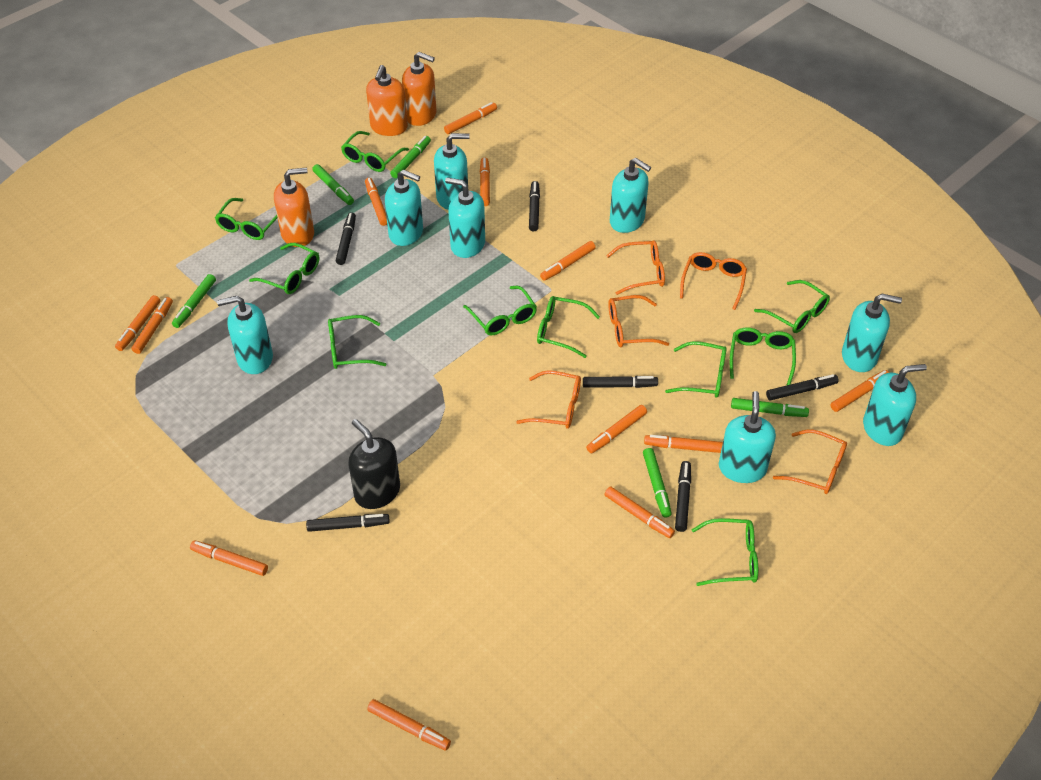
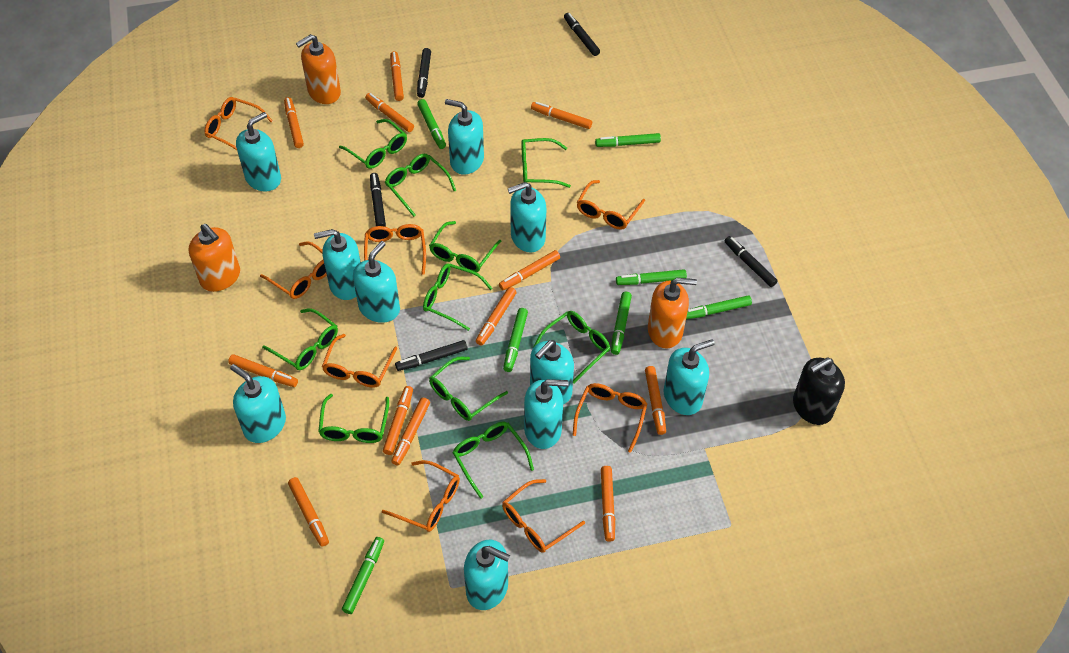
black marker: 6 -> 5
green marker: 5 -> 7
orange glasses: 5 -> 8
turquoise soap dispenser: 8 -> 10

